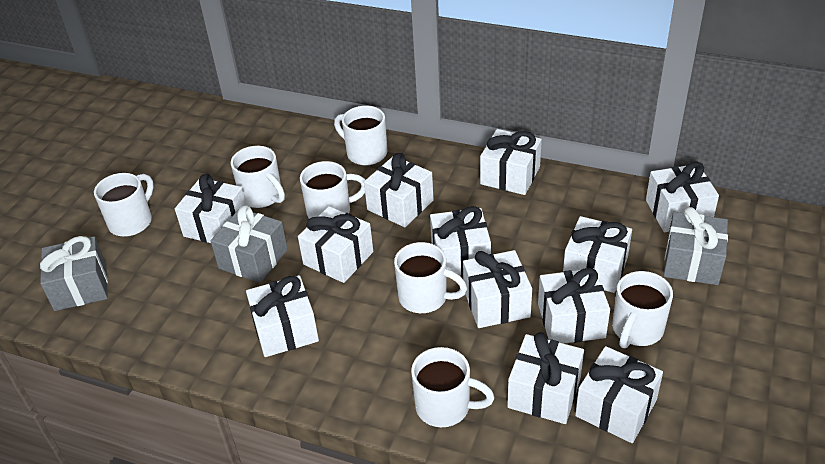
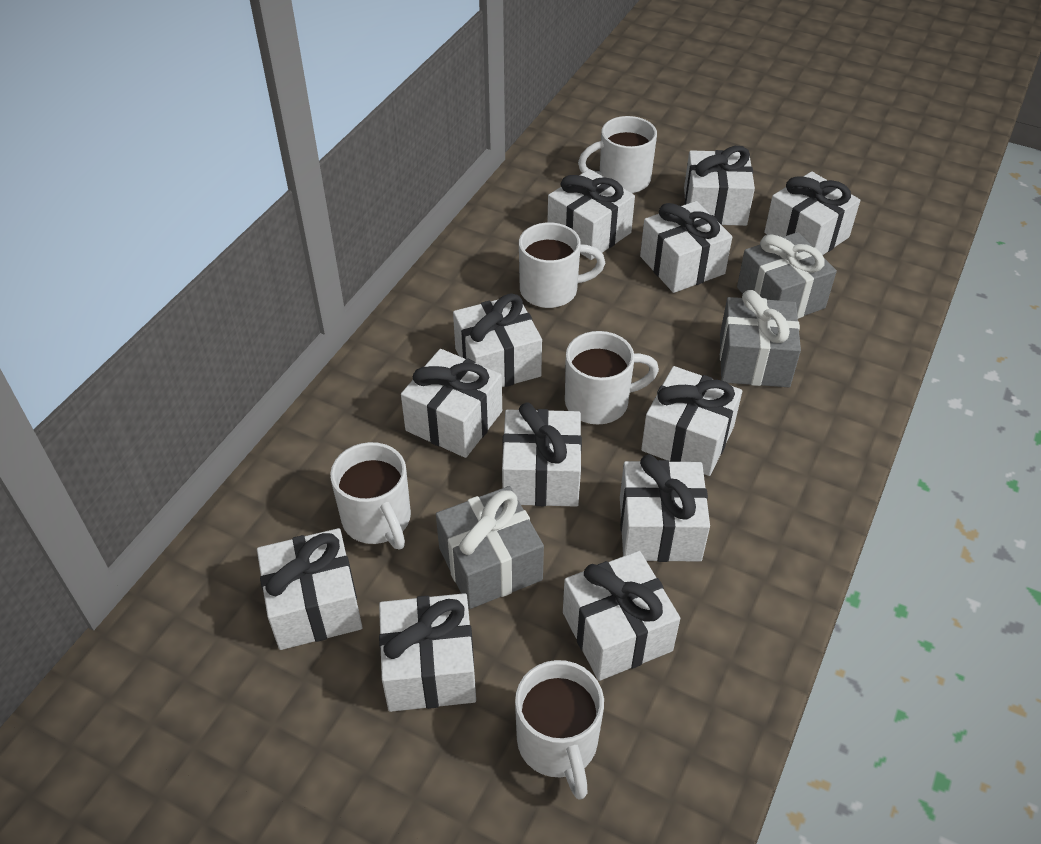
white mug: 7 -> 5

